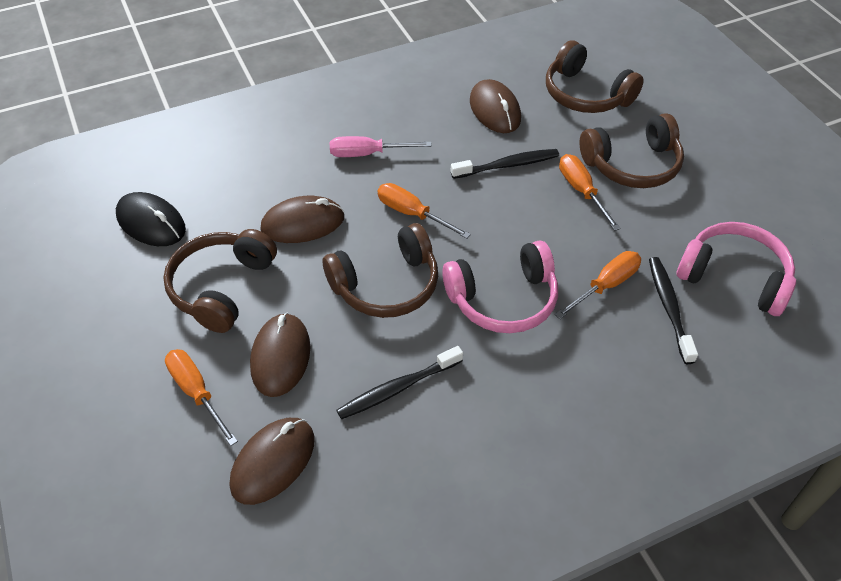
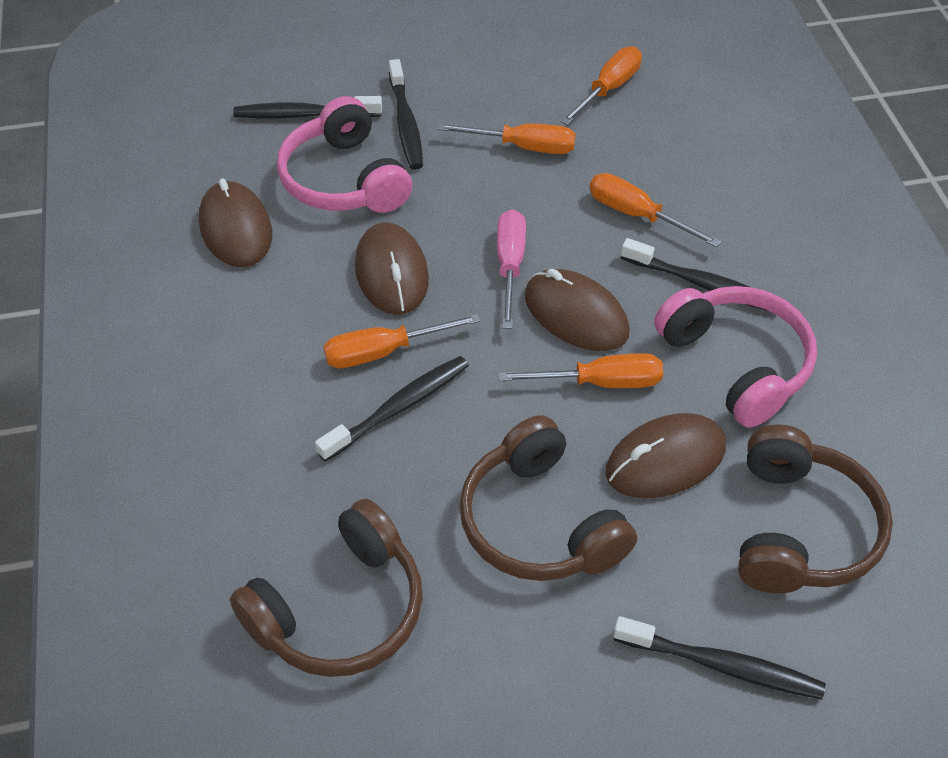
black mouse: 1 -> 0
black toothbrush: 3 -> 5
brown headphones: 4 -> 3
orange screwdriver: 4 -> 5

